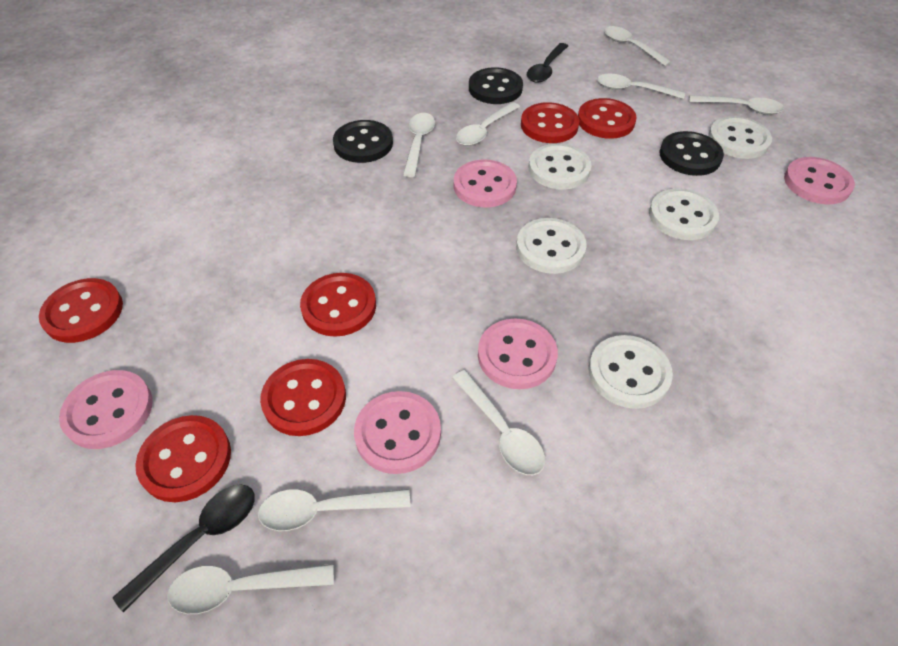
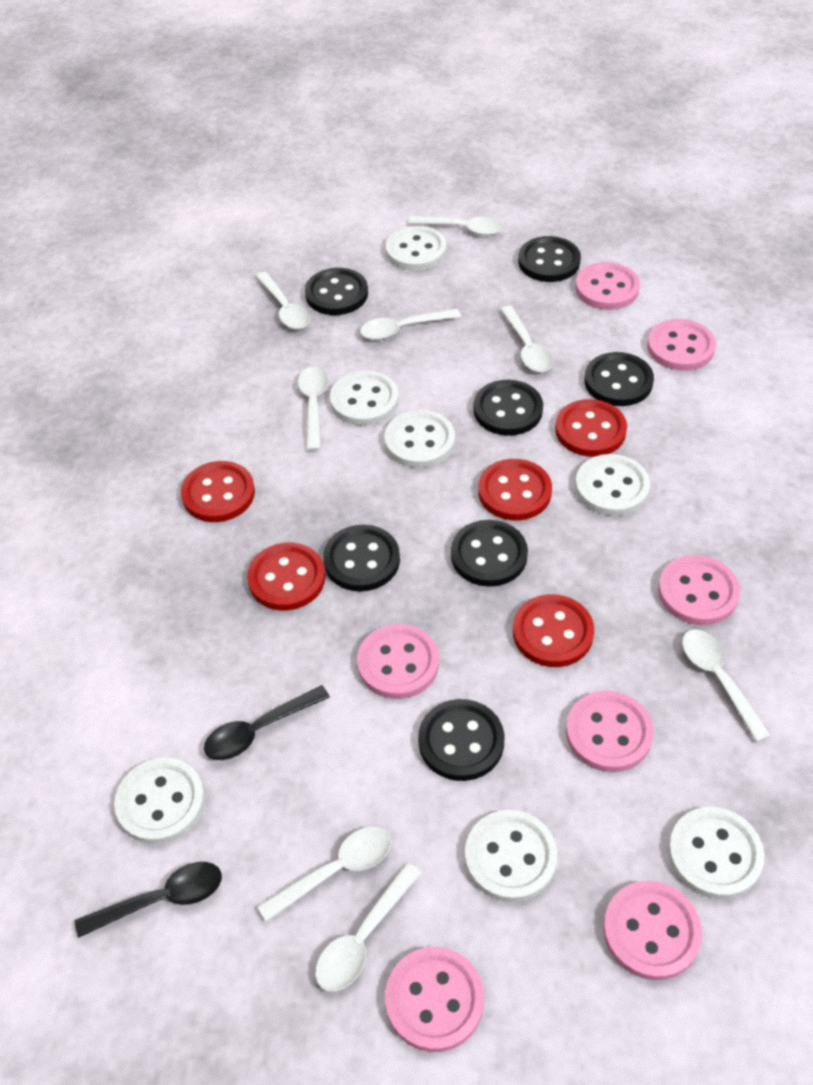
black button: 3 -> 7
pink button: 5 -> 7
red button: 6 -> 5
white button: 5 -> 7

